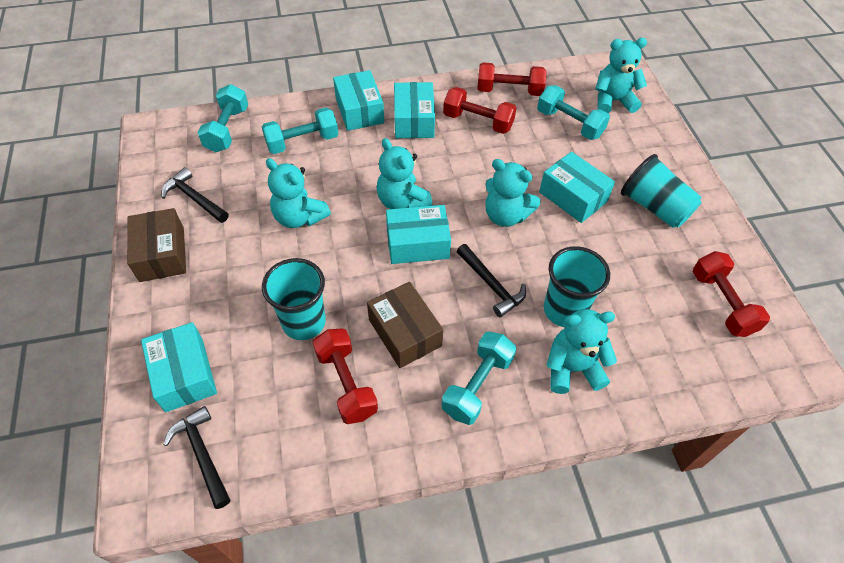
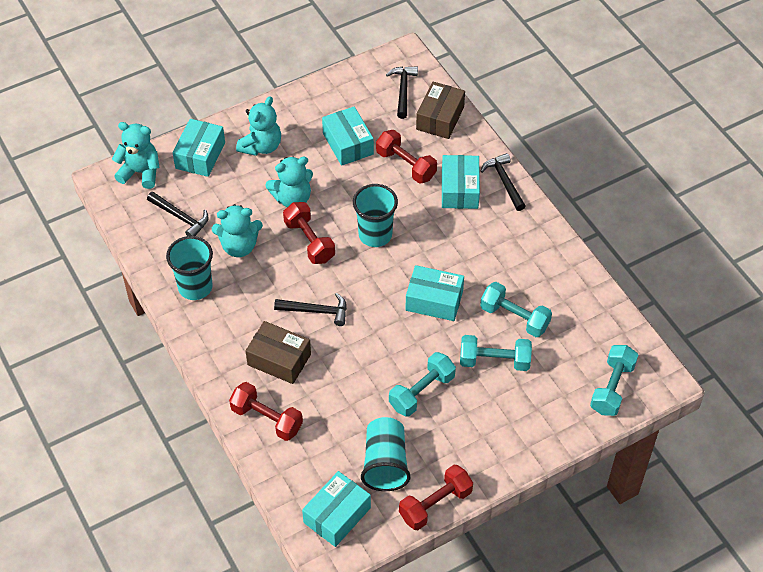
black hammer: 3 -> 4
turquoise teddy bear: 5 -> 4

